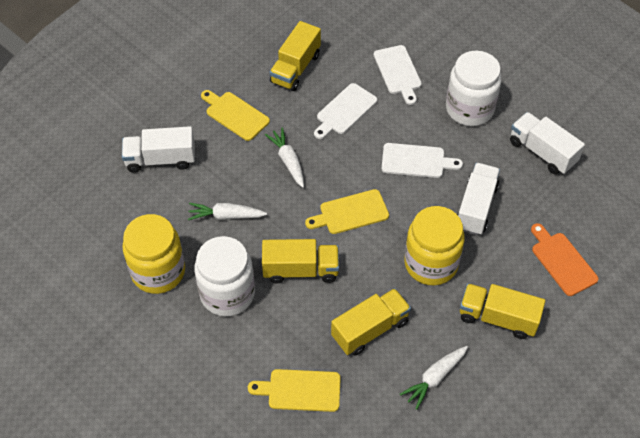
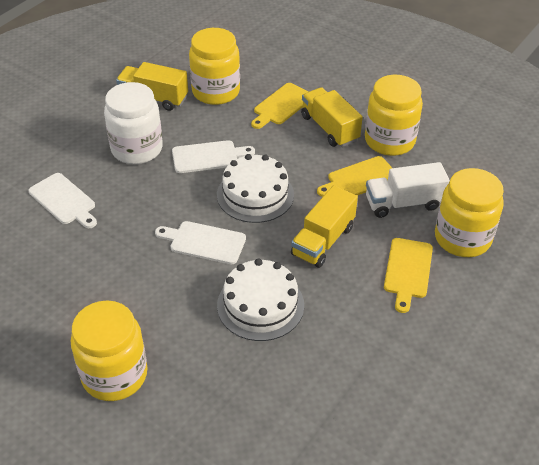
orange cutting board: 1 -> 0
white cake: 0 -> 2
white carrot: 3 -> 0
white jar: 2 -> 1
white truck: 3 -> 1
yellow jar: 2 -> 4
yellow truck: 4 -> 3

